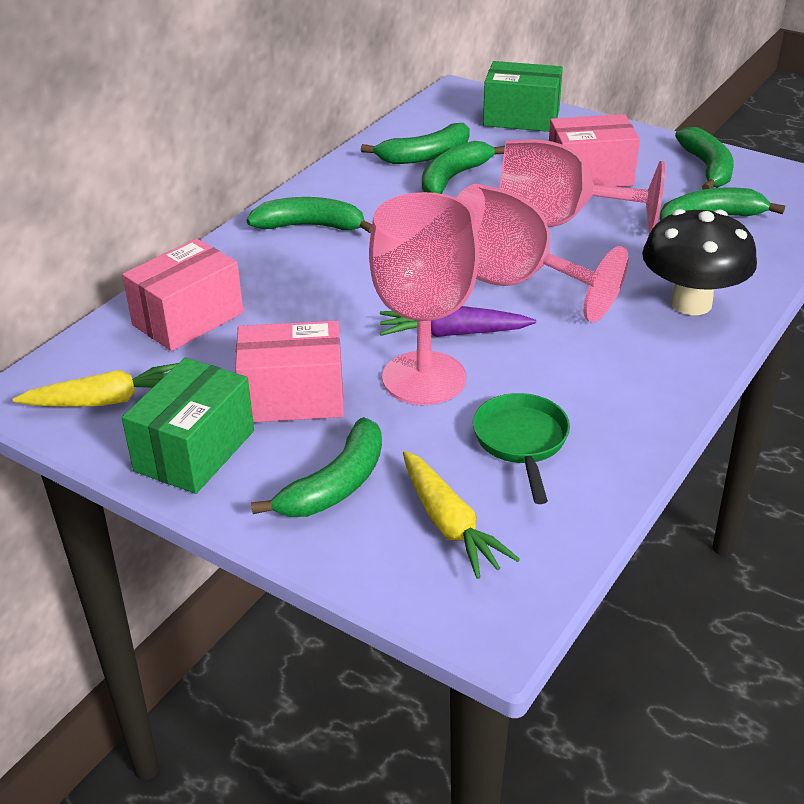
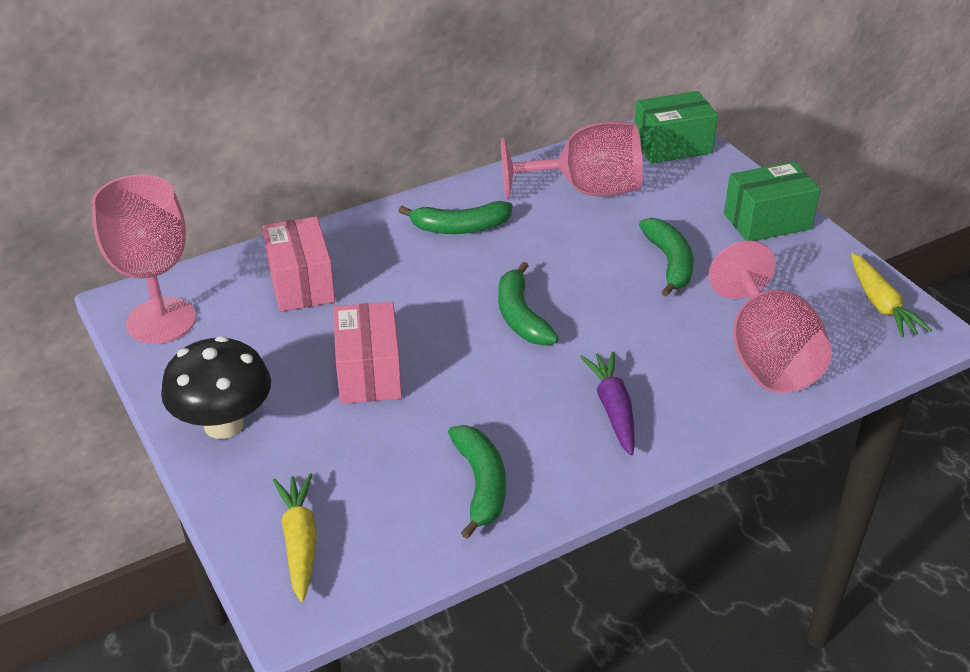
green banana: 6 -> 4
green pan: 1 -> 0
pink box: 3 -> 2

